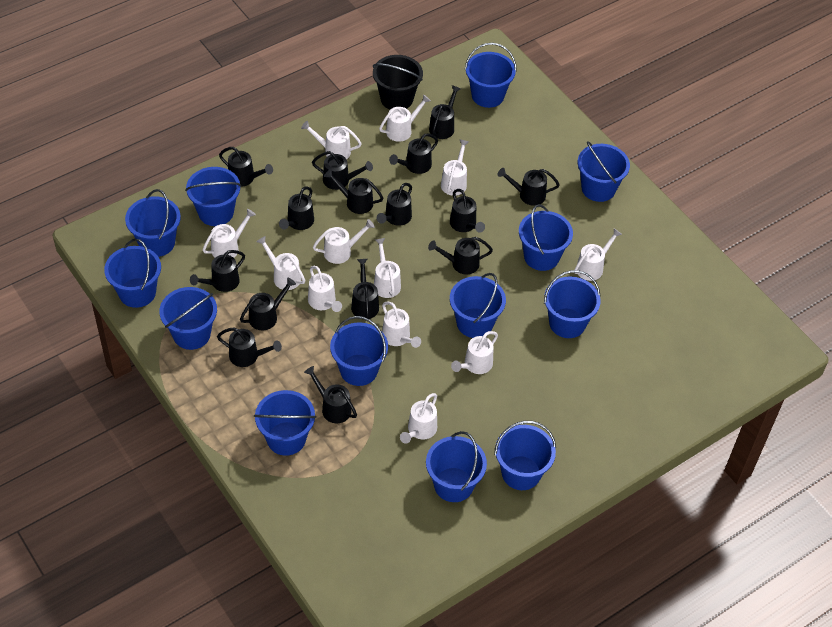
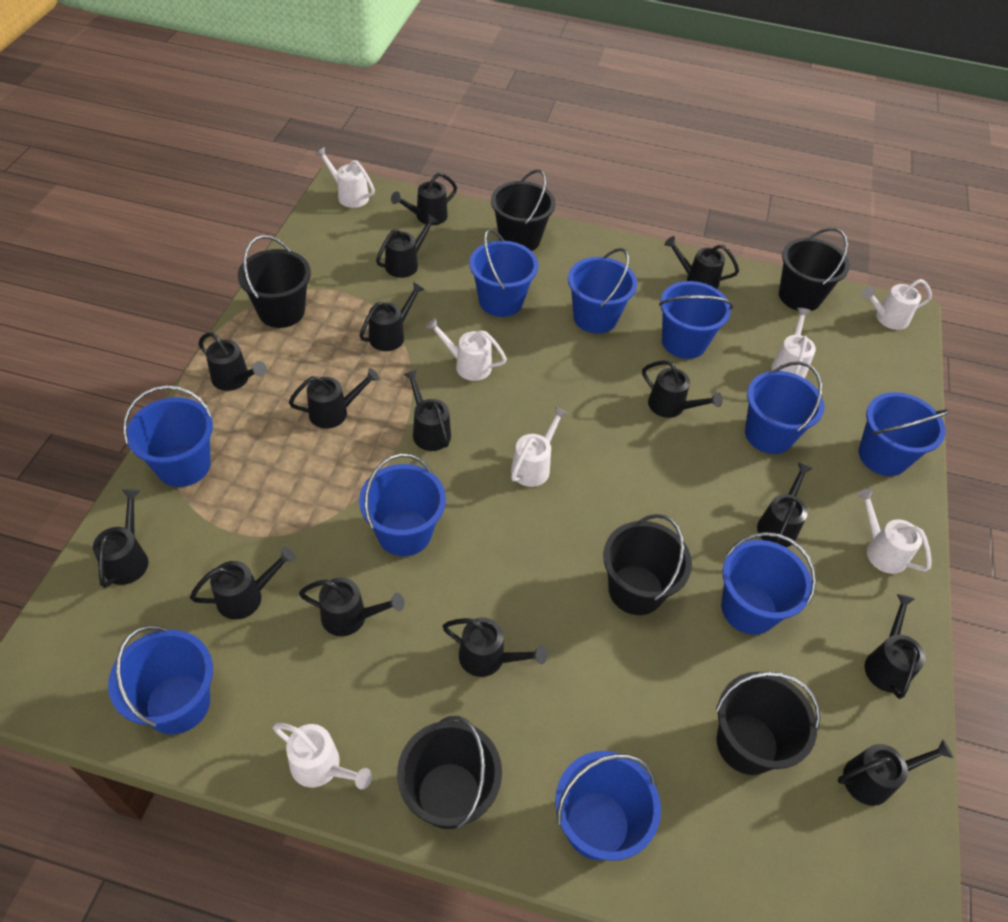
black bucket: 1 -> 6
blue bucket: 13 -> 10
white watering can: 12 -> 7

